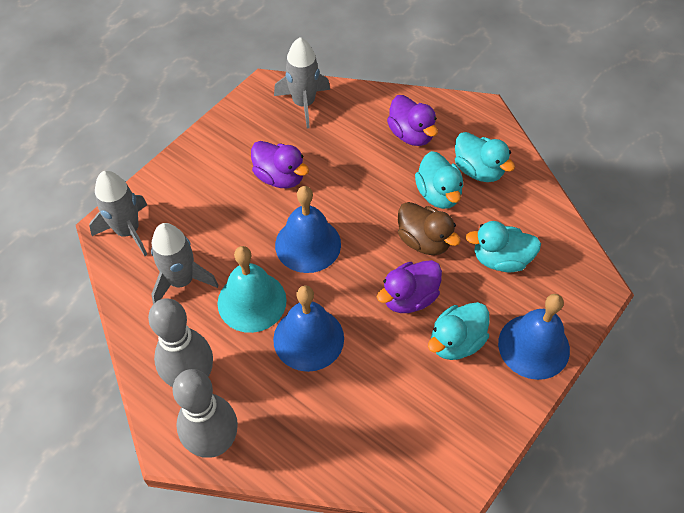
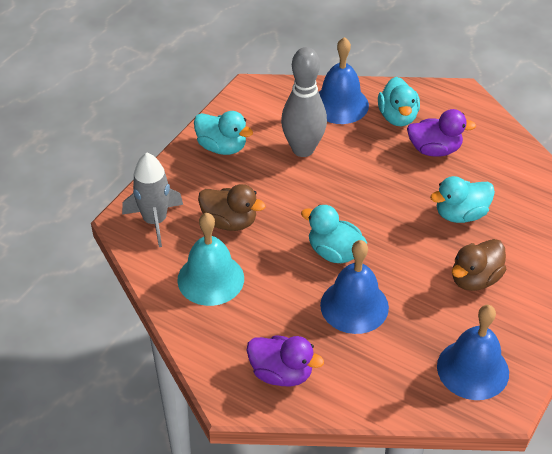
brown duck: 1 -> 2
grey bowling pin: 2 -> 1
grey rocket: 3 -> 1
purple duck: 3 -> 2

